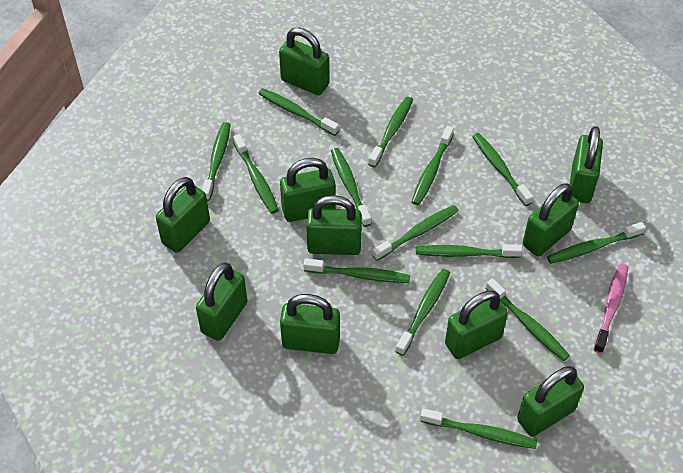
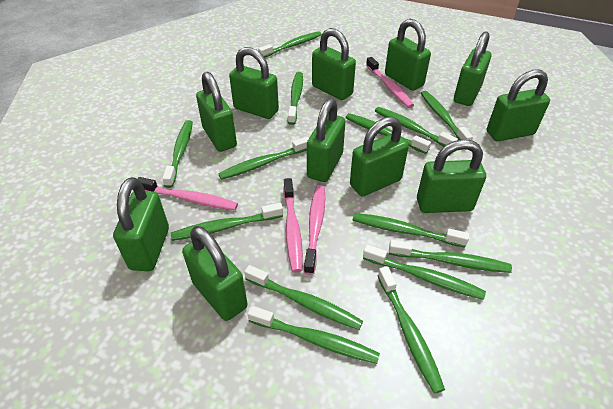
green padlock: 10 -> 11
pink toothbrush: 1 -> 4

